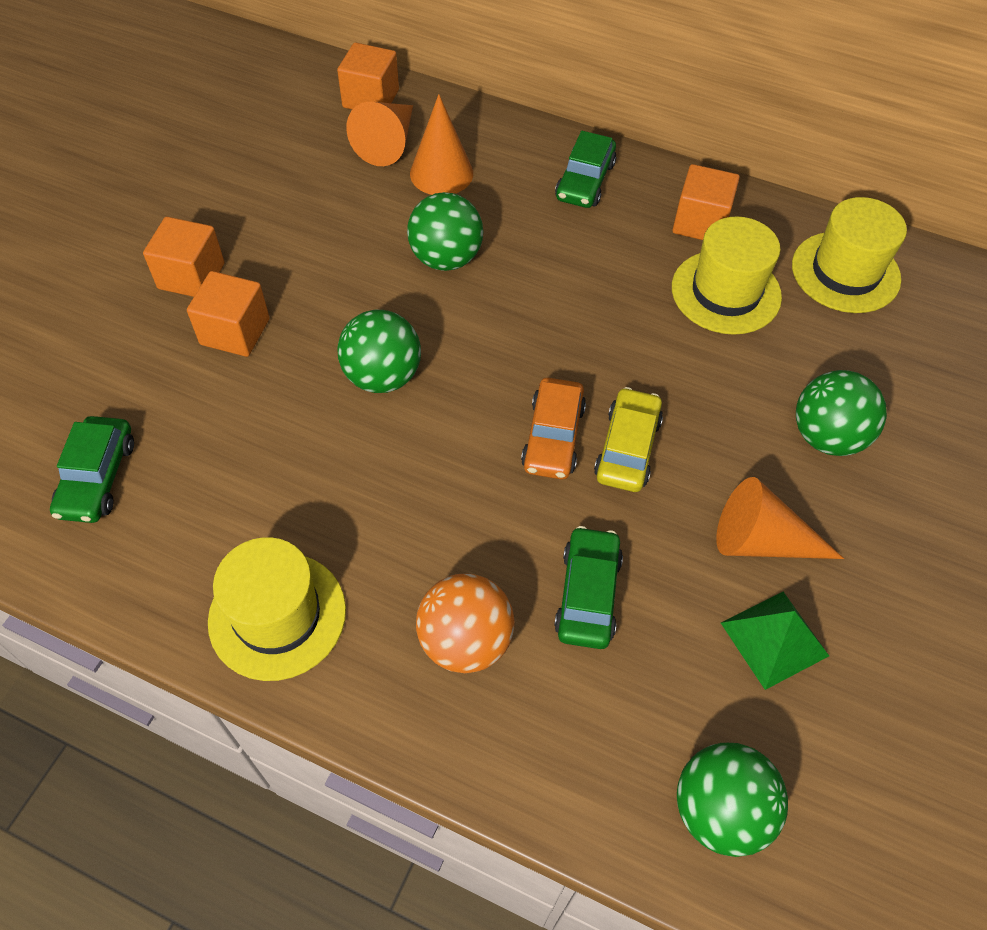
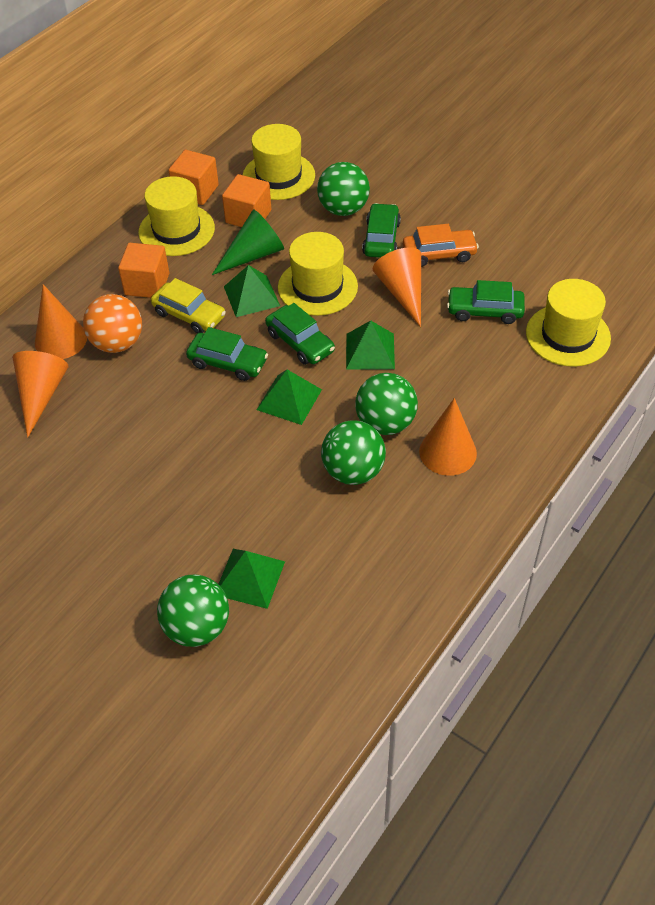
green car: 3 -> 4
green cone: 0 -> 1
green pyramid: 1 -> 4
orange cone: 3 -> 4
orange cube: 4 -> 3
yellow hat: 3 -> 4

